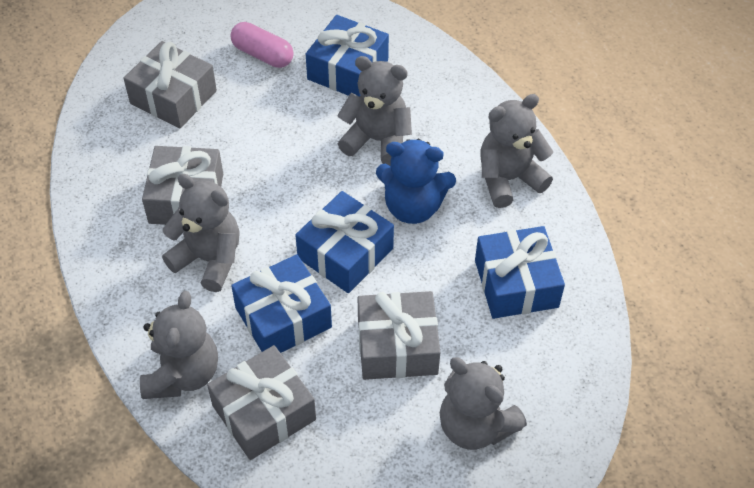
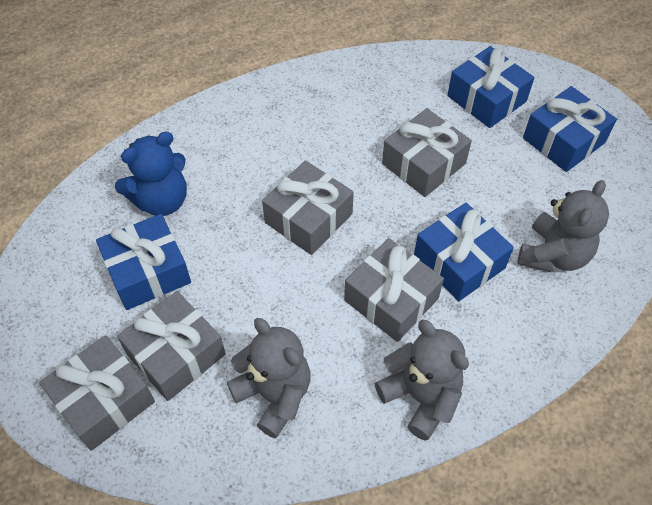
grey gift: 4 -> 5
grey teddy bear: 5 -> 3
pink capsule: 1 -> 0

